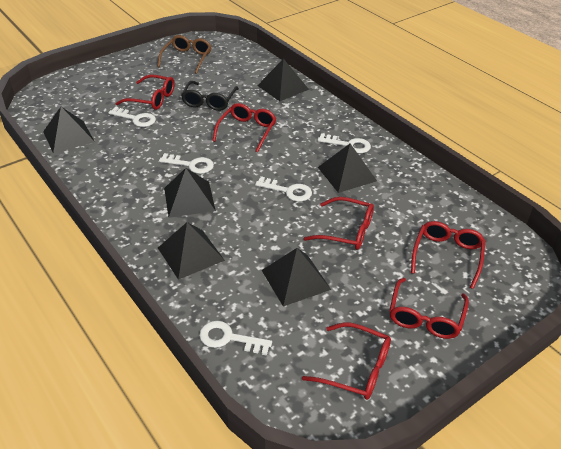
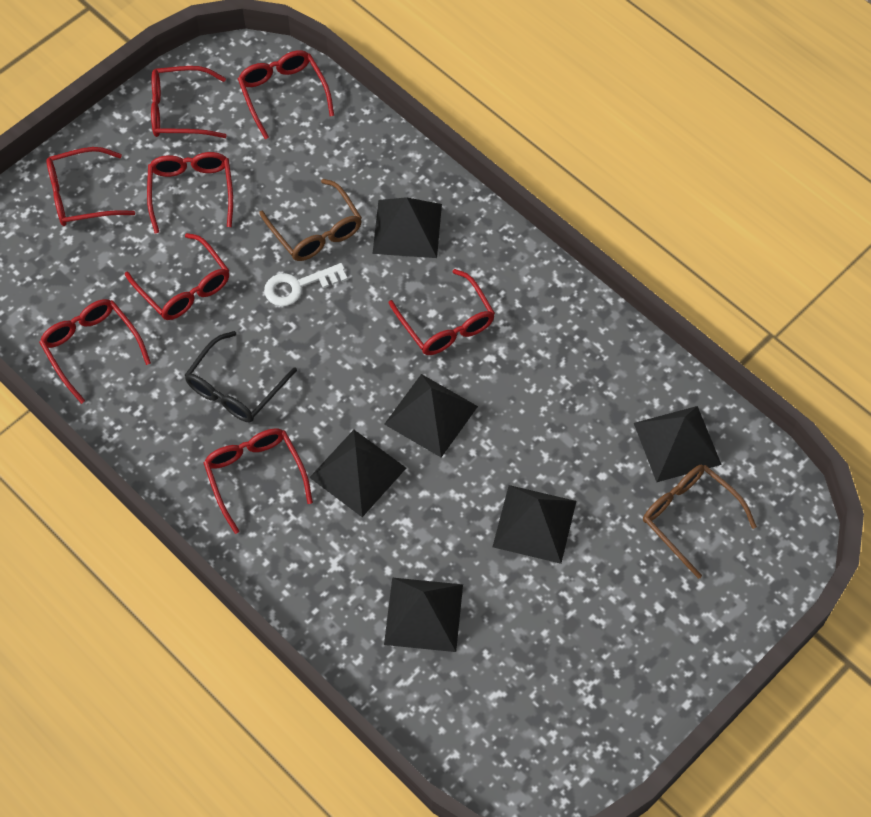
brown glasses: 1 -> 2
red glasses: 6 -> 8
white key: 5 -> 1

